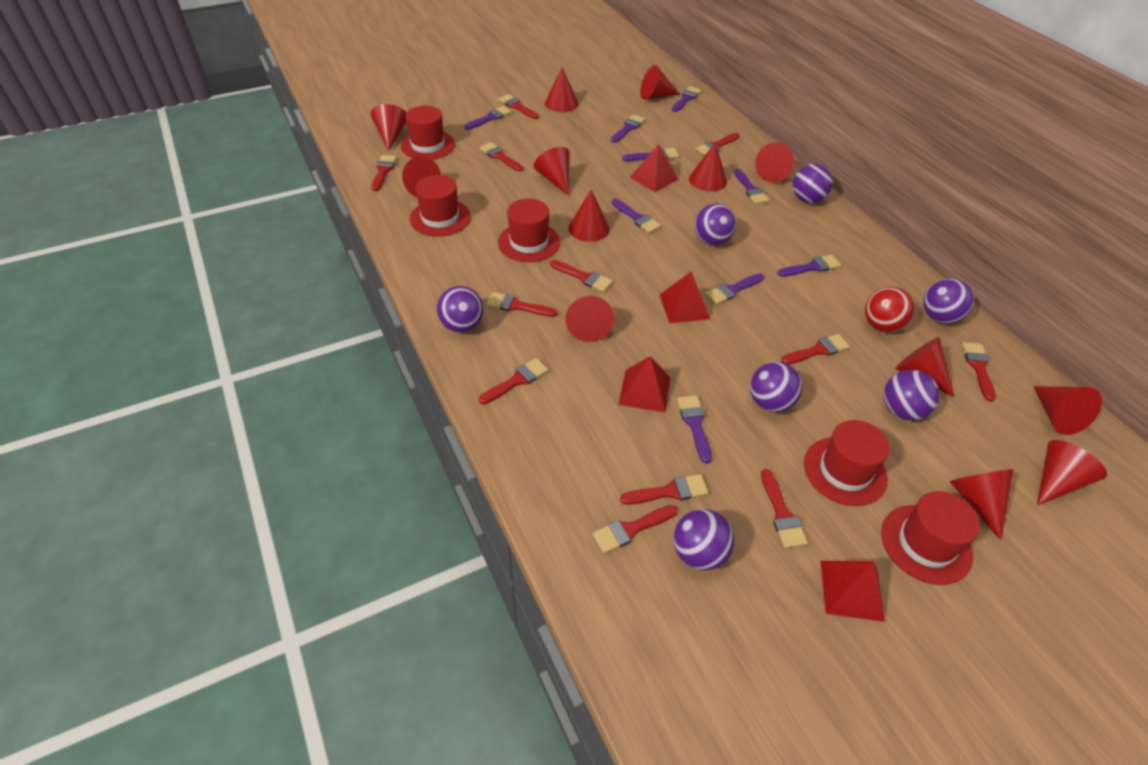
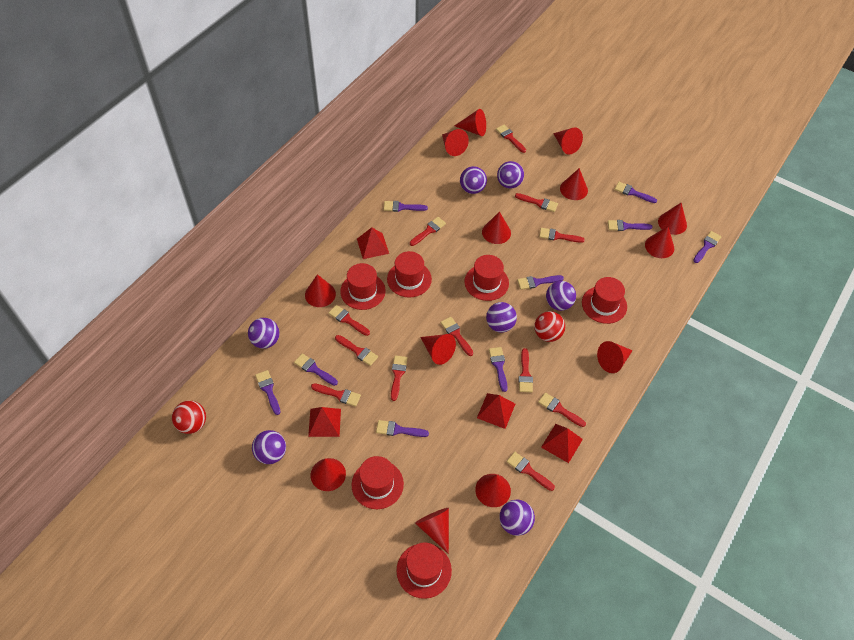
red ball: 1 -> 2
red hat: 5 -> 6

